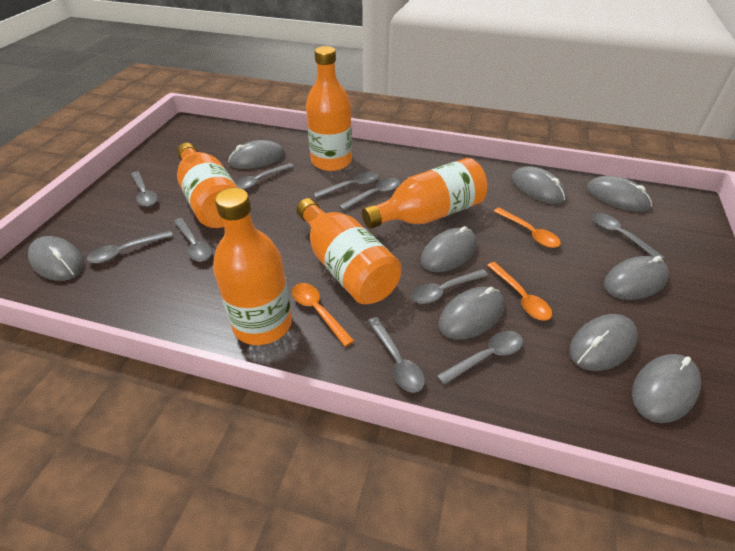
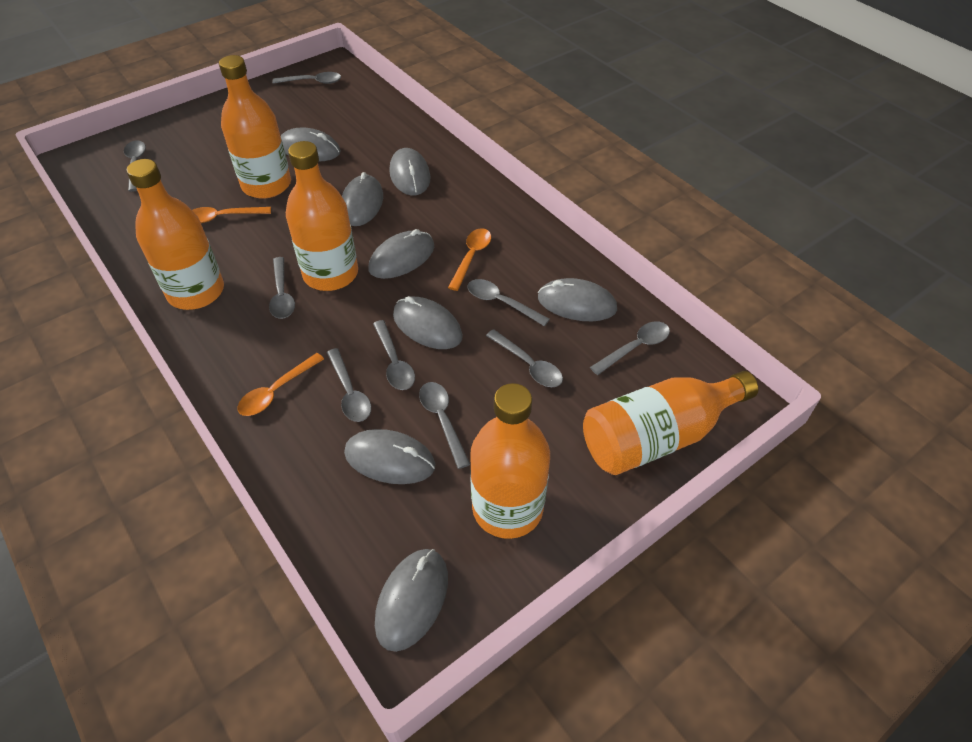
grey mouse: 9 -> 8
grey spoon: 10 -> 9

